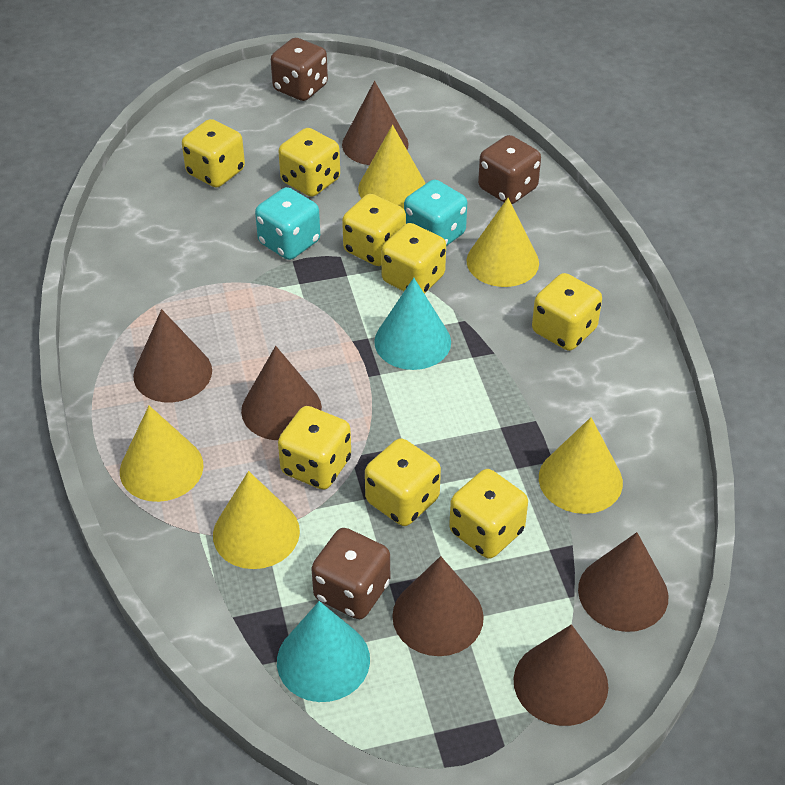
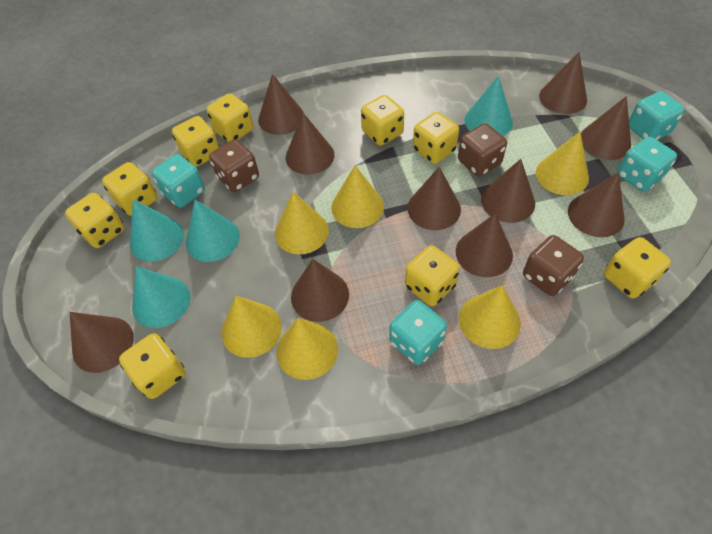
brown cone: 6 -> 10
turquoise cone: 2 -> 4
turquoise dice: 2 -> 4
yellow cone: 5 -> 6
yellow dice: 8 -> 9

